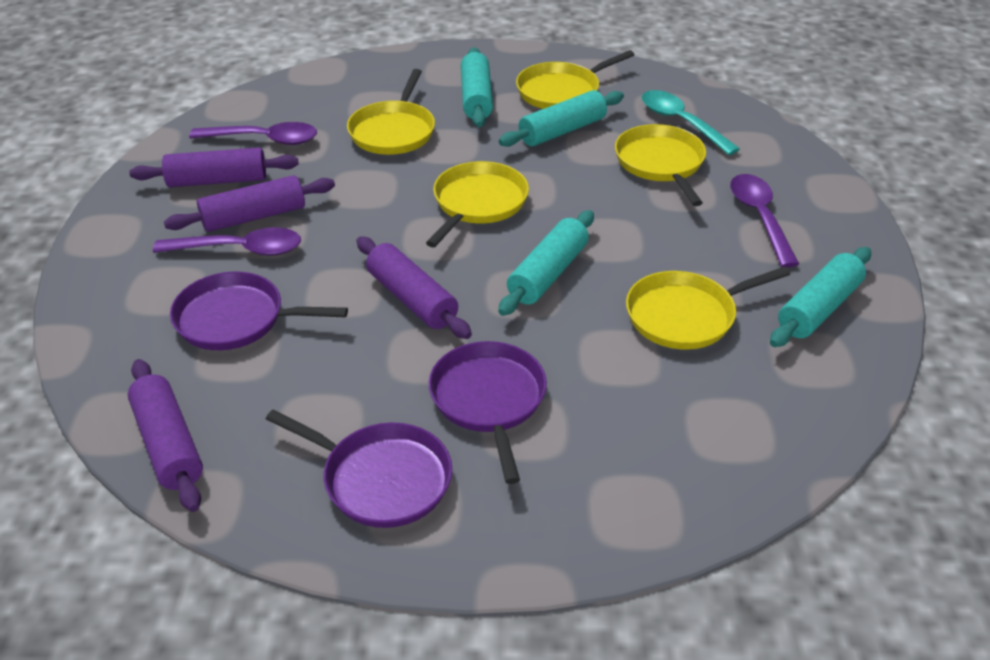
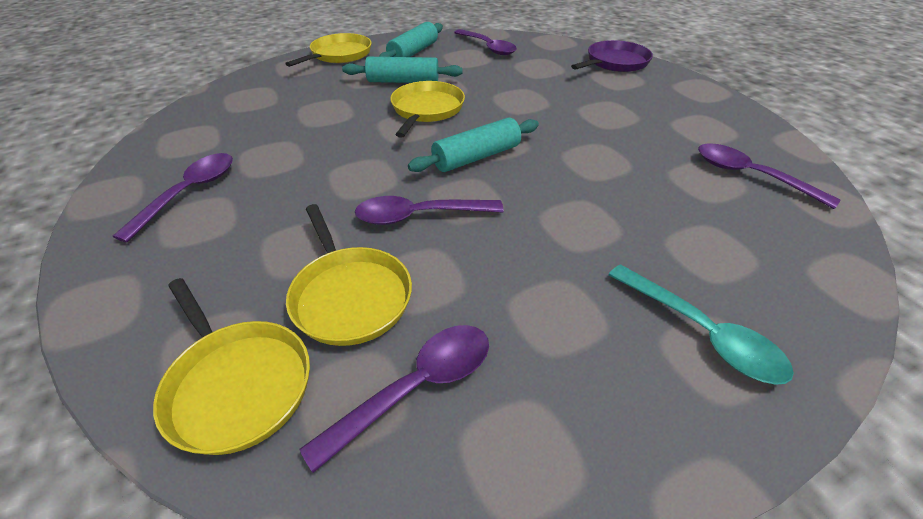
purple pan: 3 -> 1
purple rolling pin: 4 -> 0
purple spoon: 3 -> 5
turquoise rolling pin: 4 -> 3
yellow pan: 5 -> 4

